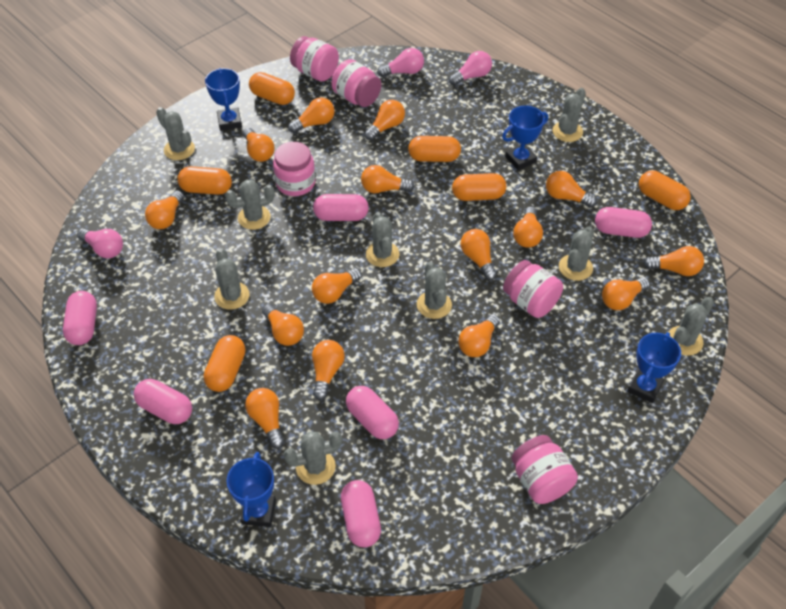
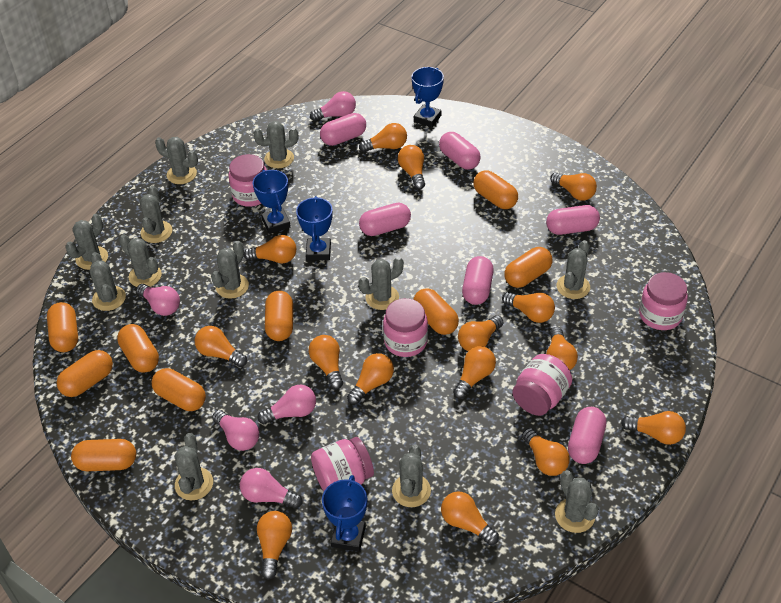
grey cactus: 9 -> 12
orange capsule: 6 -> 9
pink light bulb: 3 -> 5

